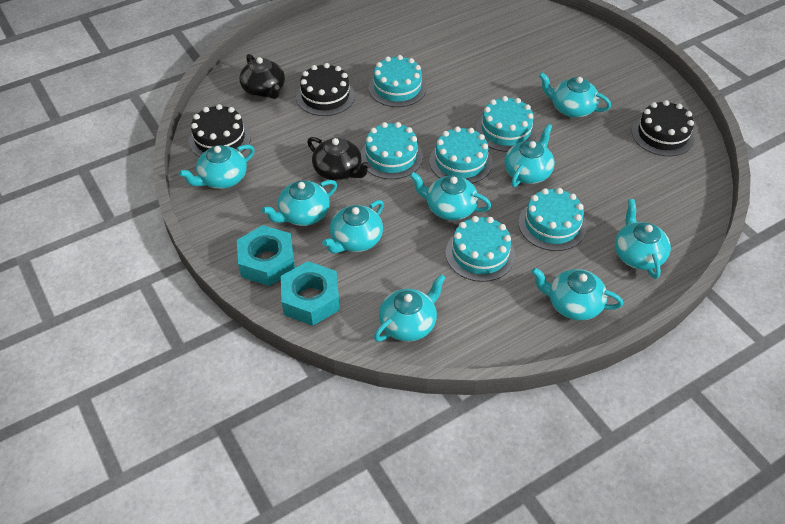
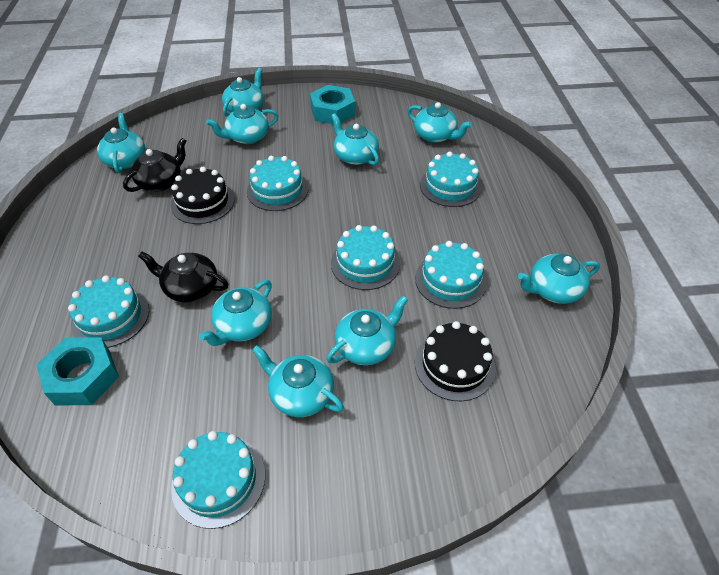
black cake: 3 -> 2

